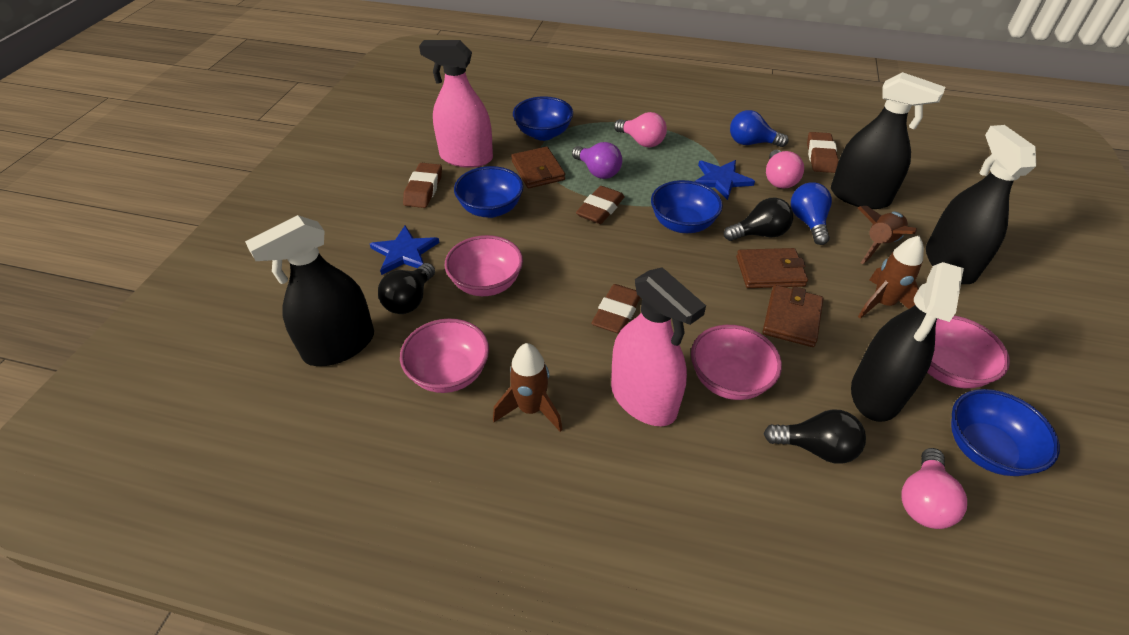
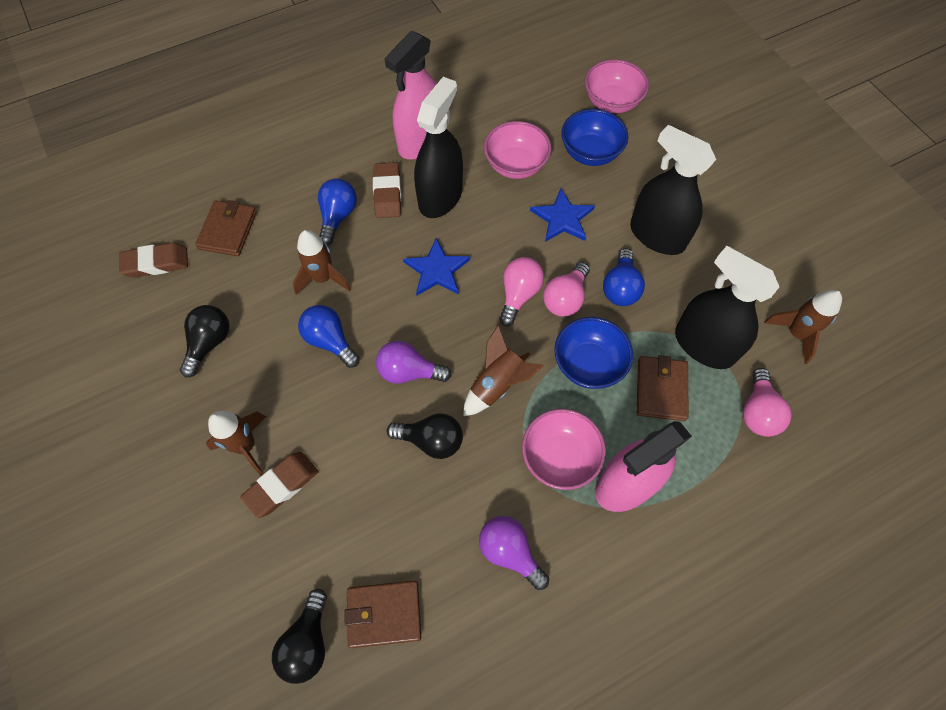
black spray bottle: 4 -> 3
blue bowl: 4 -> 2
blue light bulb: 2 -> 3
brown eraser: 4 -> 3
brown rocket: 3 -> 4
pink bowl: 4 -> 3
purple light bulb: 1 -> 2

